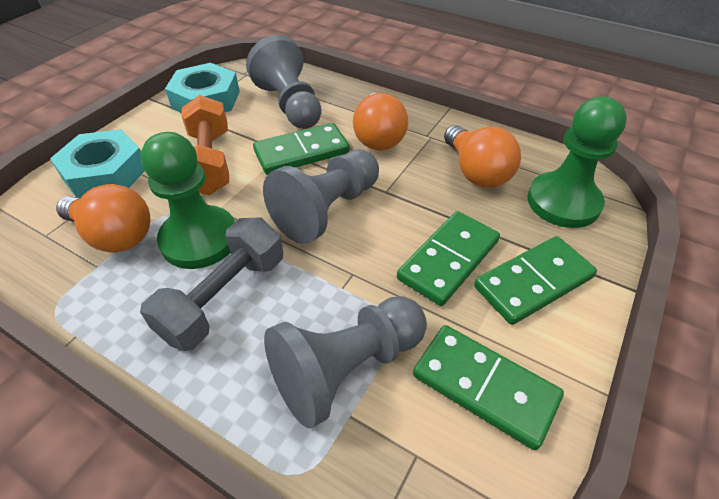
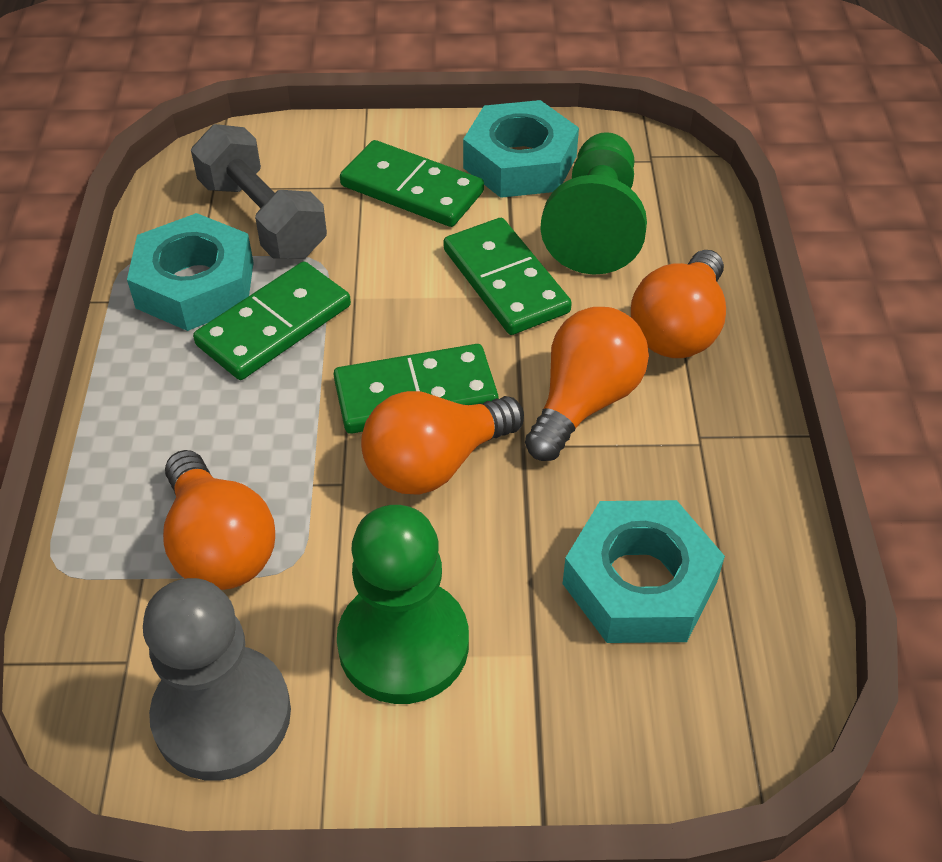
grey pawn: 3 -> 1
orange dumbbell: 1 -> 0
orange light bulb: 3 -> 4
turquoise nut: 2 -> 3

